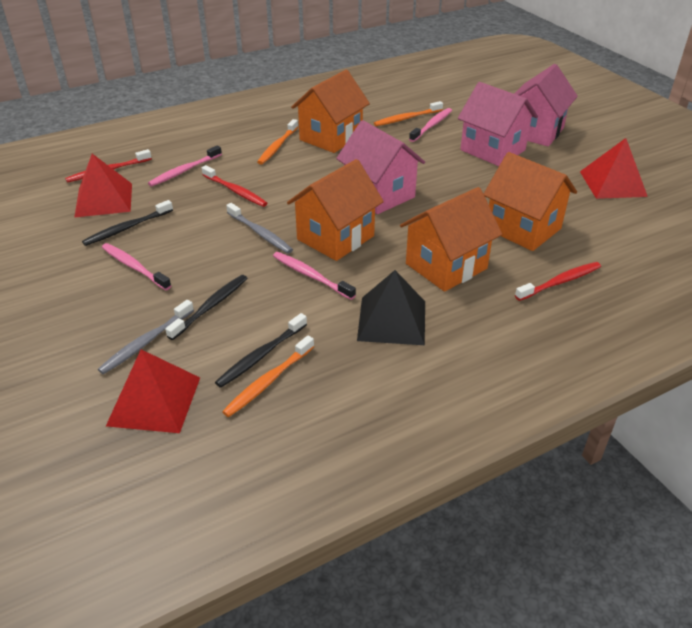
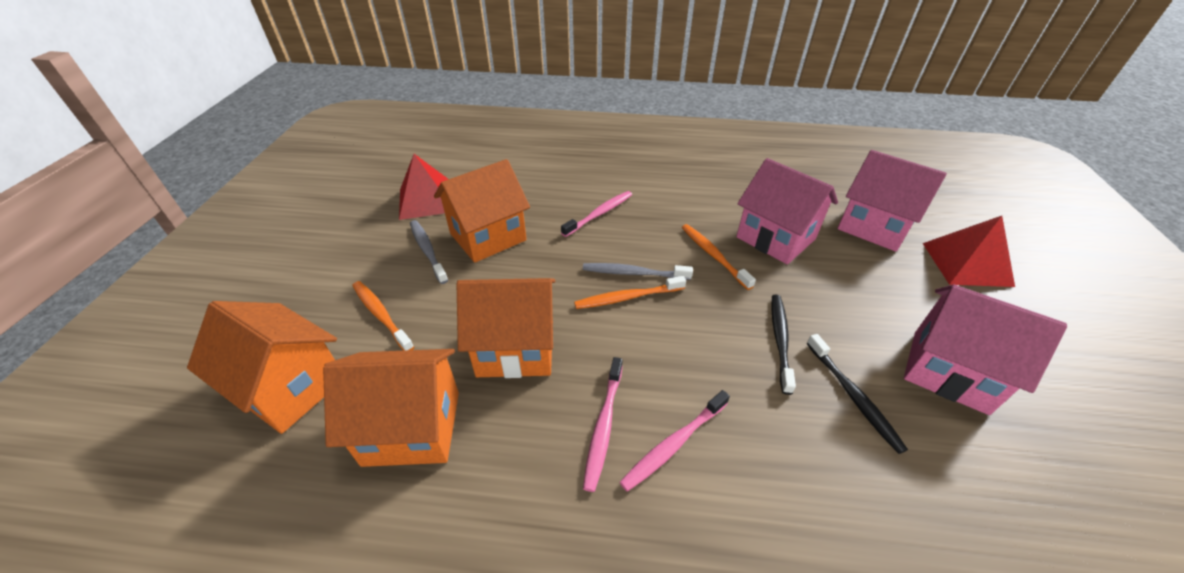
black pyramid: 1 -> 0
black toothbrush: 3 -> 2
pink toothbrush: 4 -> 3
red pyramid: 3 -> 2
red toothbrush: 3 -> 0

